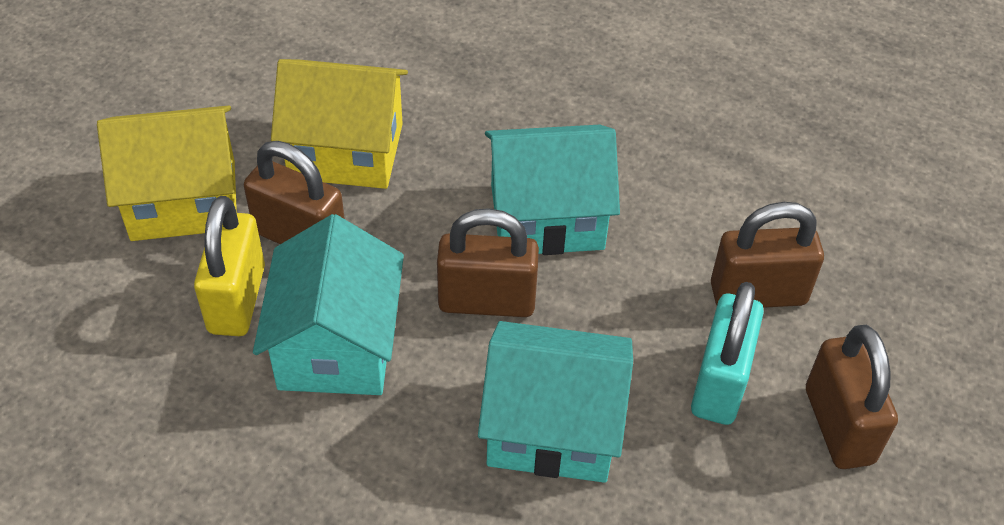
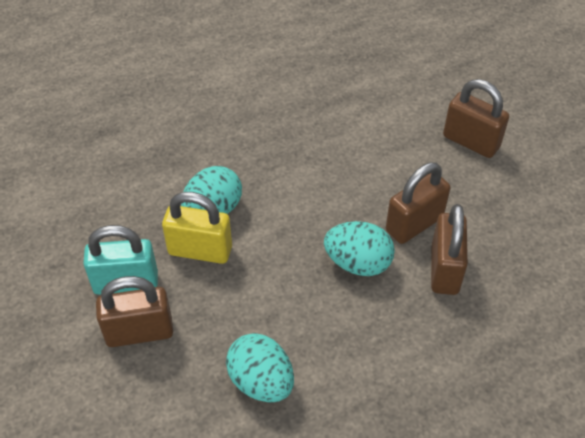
turquoise egg: 0 -> 3
turquoise house: 3 -> 0
yellow house: 2 -> 0

